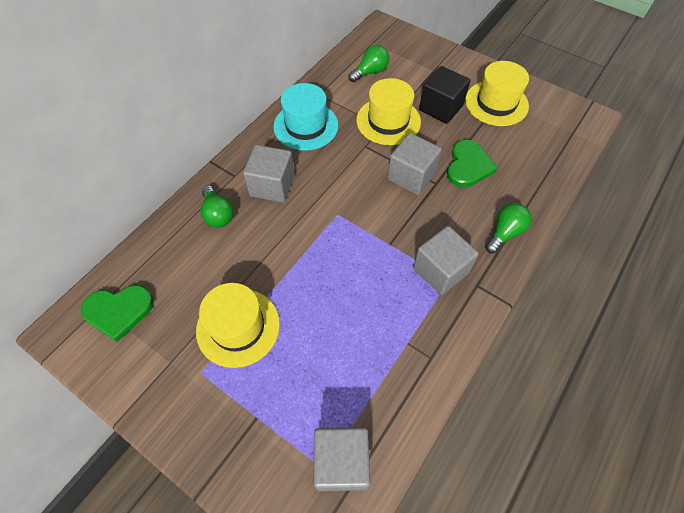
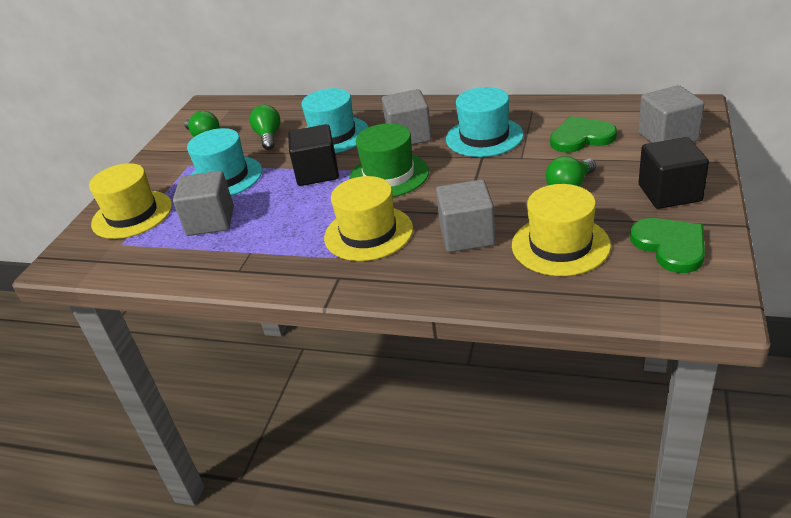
black cube: 1 -> 2
green hat: 0 -> 1
turquoise hat: 1 -> 3

